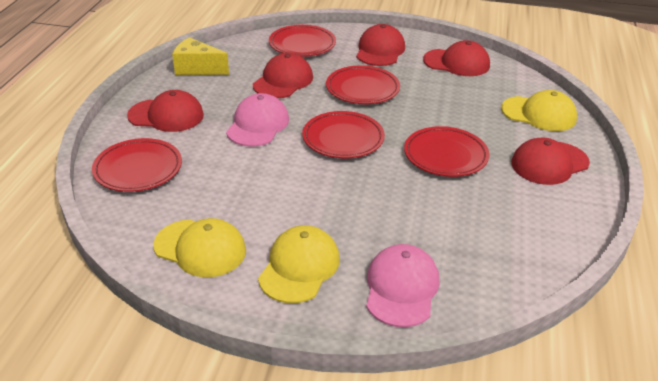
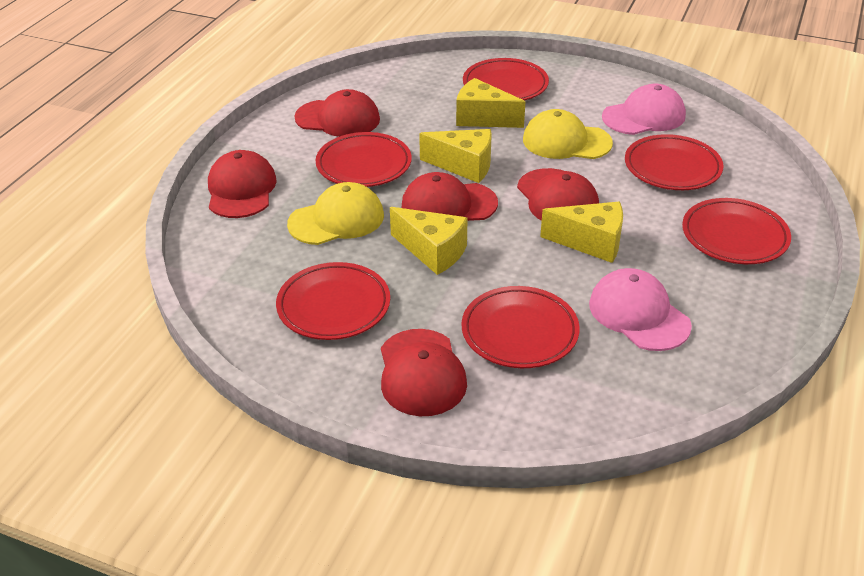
red plate: 5 -> 6
yellow cap: 3 -> 2
yellow cheese: 1 -> 4

